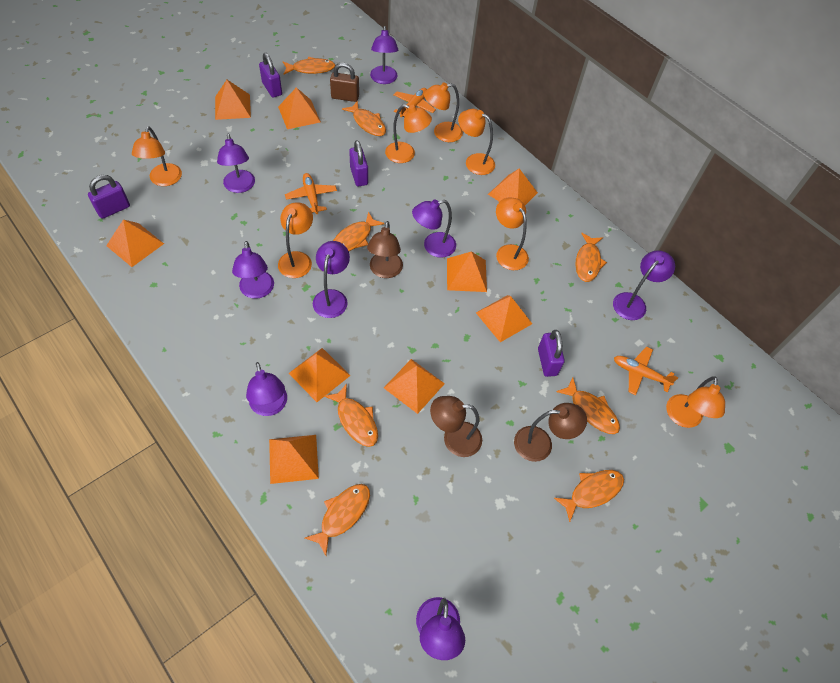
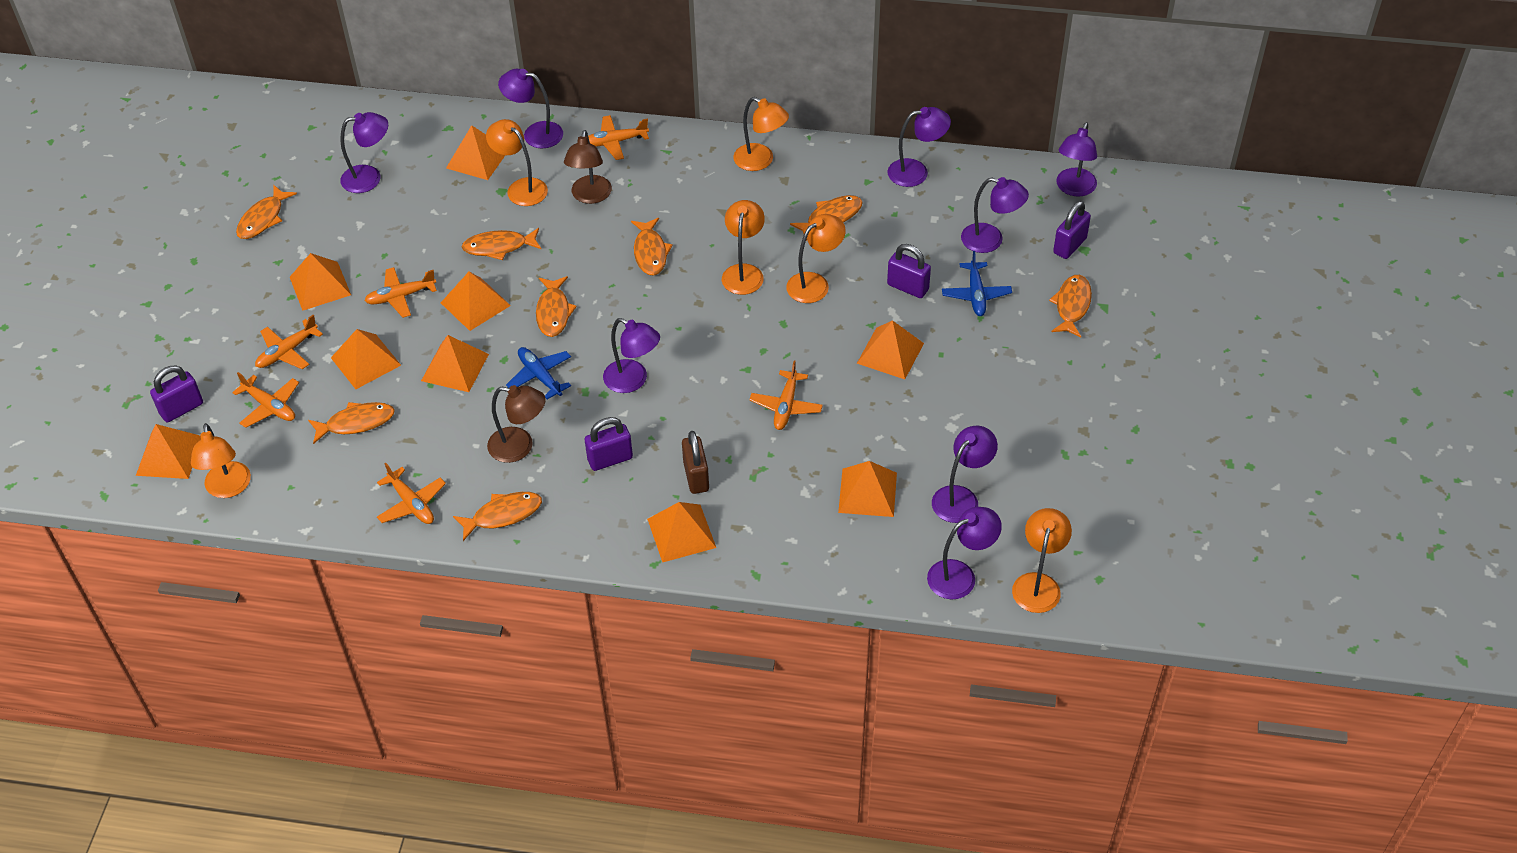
blue plane: 0 -> 2
brown lamp: 3 -> 2
orange lamp: 7 -> 6
orange plane: 3 -> 6

